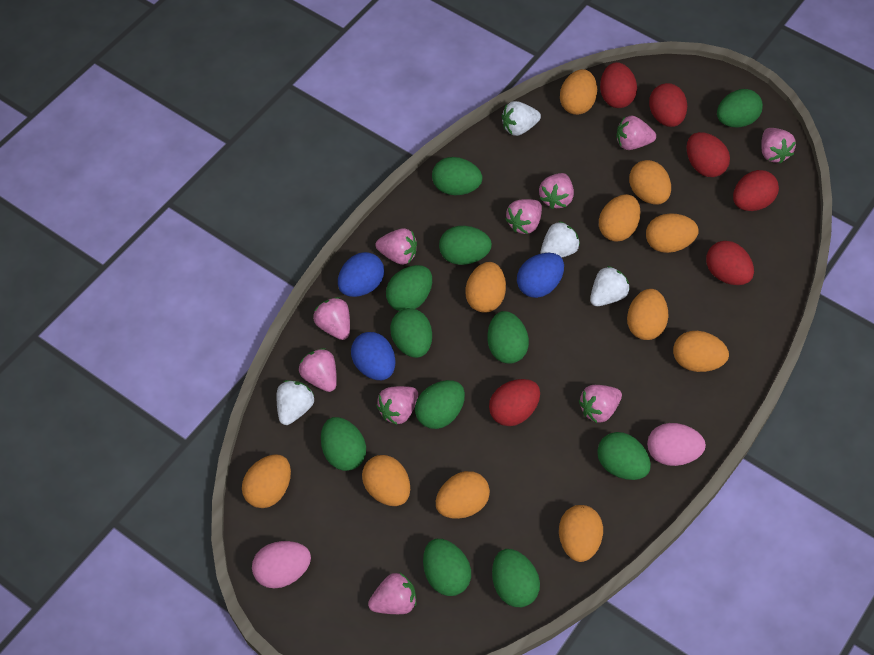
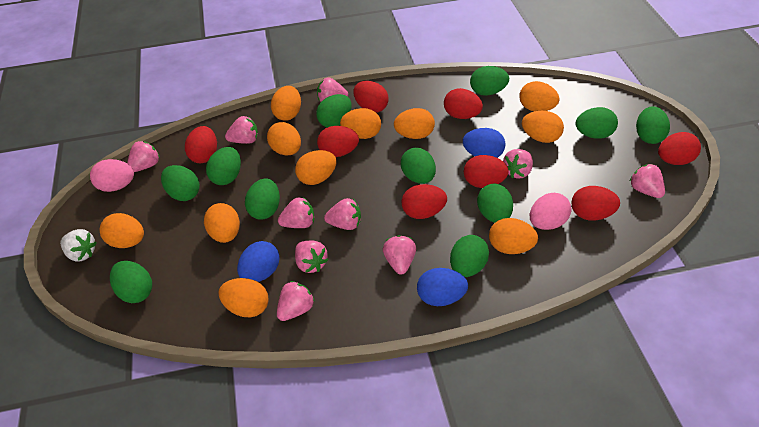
red egg: 6 -> 8
white strawberry: 4 -> 1

